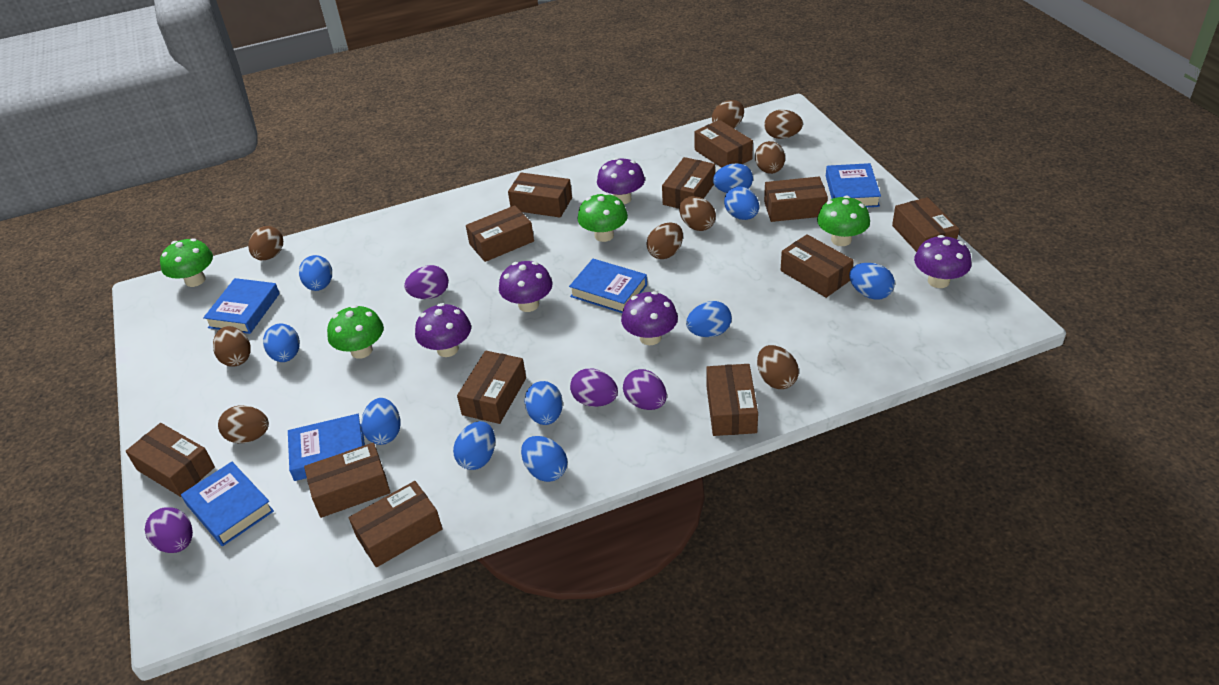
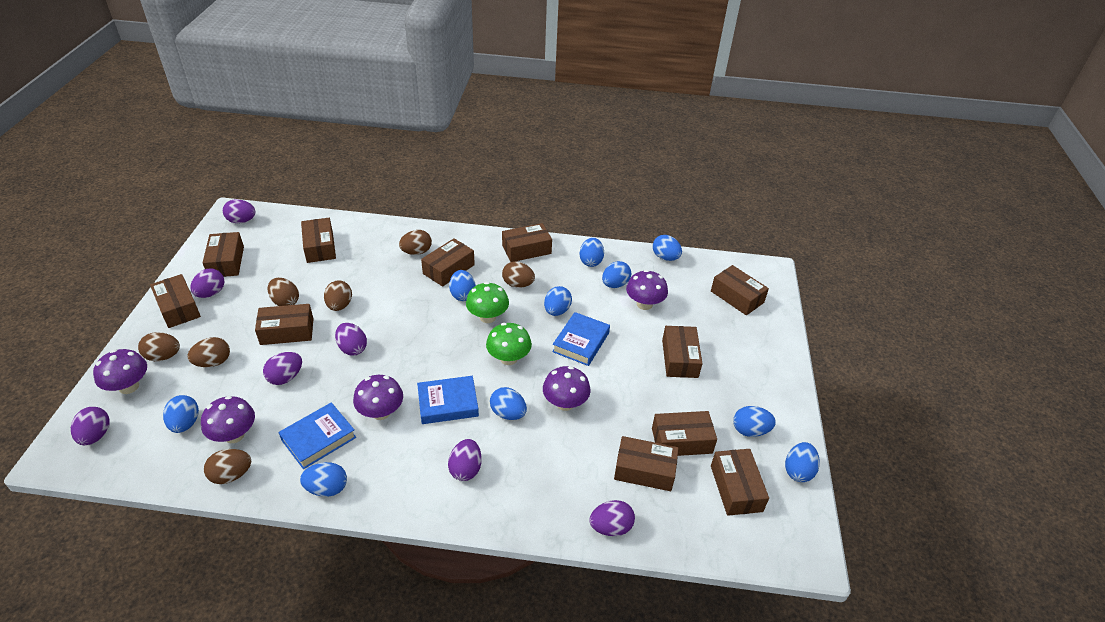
blue book: 5 -> 3
brown box: 12 -> 11
brown egg: 9 -> 7
green mushroom: 4 -> 2
purple egg: 4 -> 7

